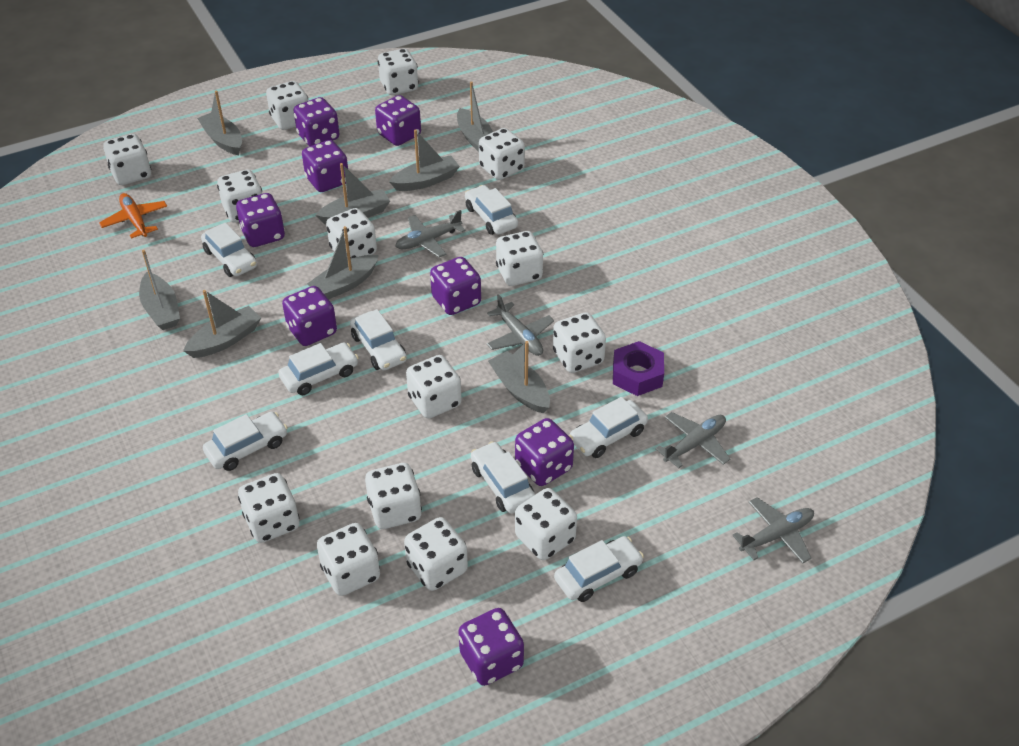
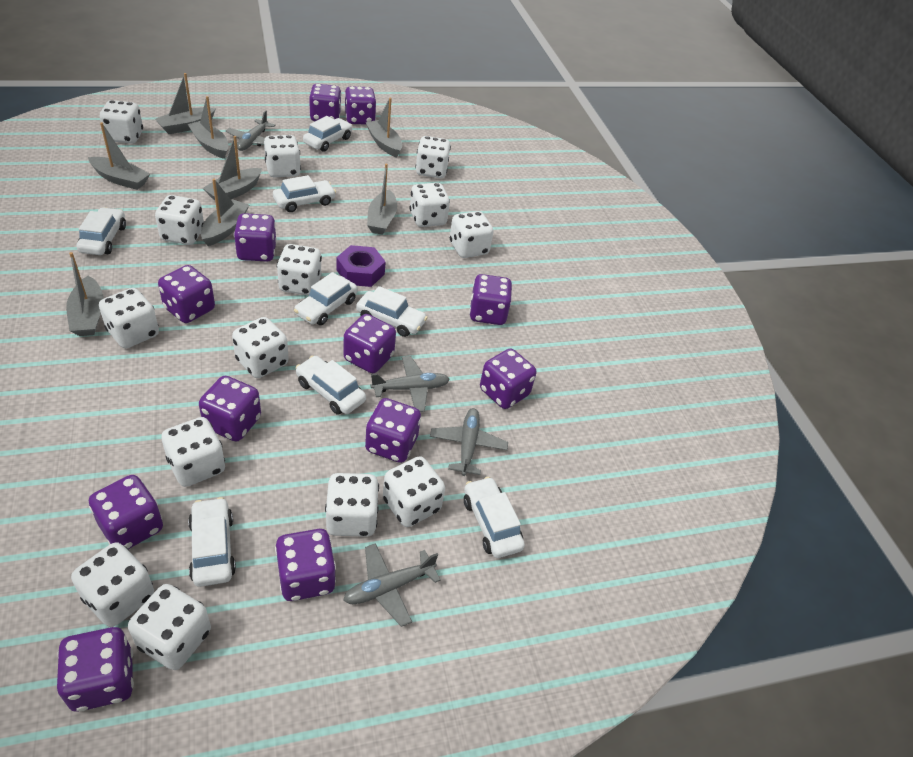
orange plane: 1 -> 0
purple dice: 8 -> 12

